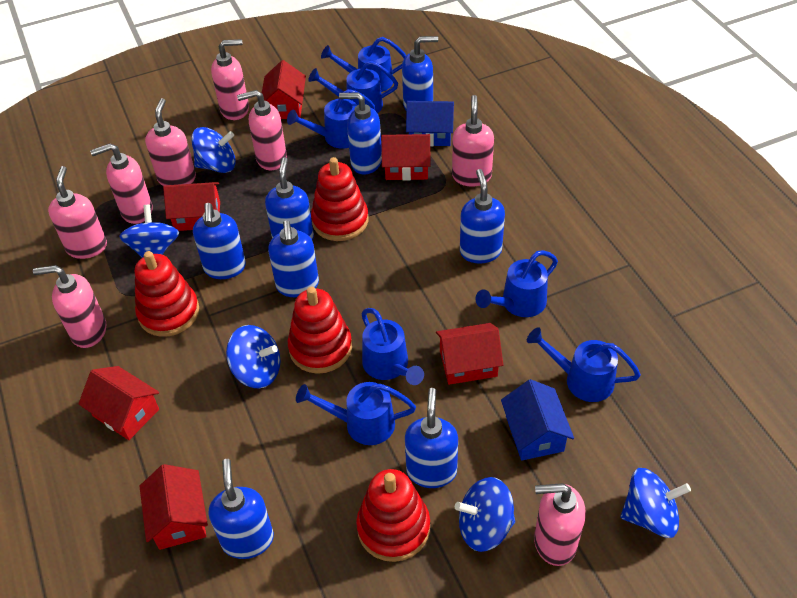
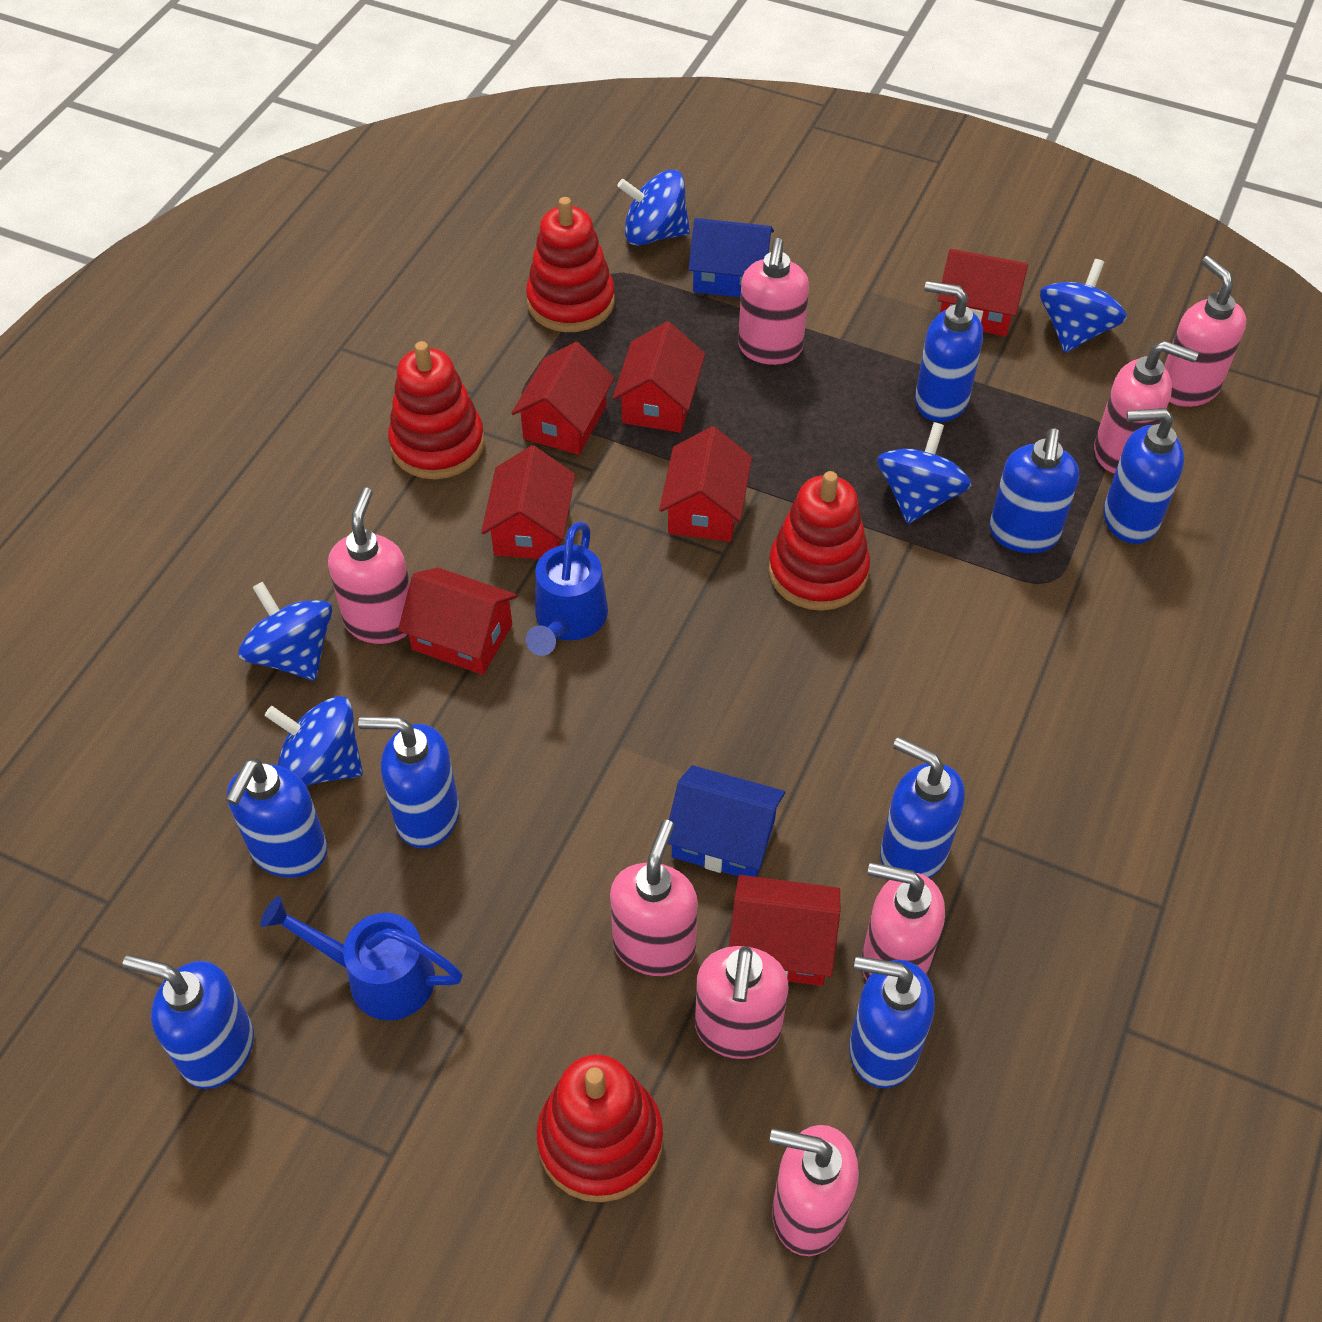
blue watering can: 7 -> 2
red house: 6 -> 7

